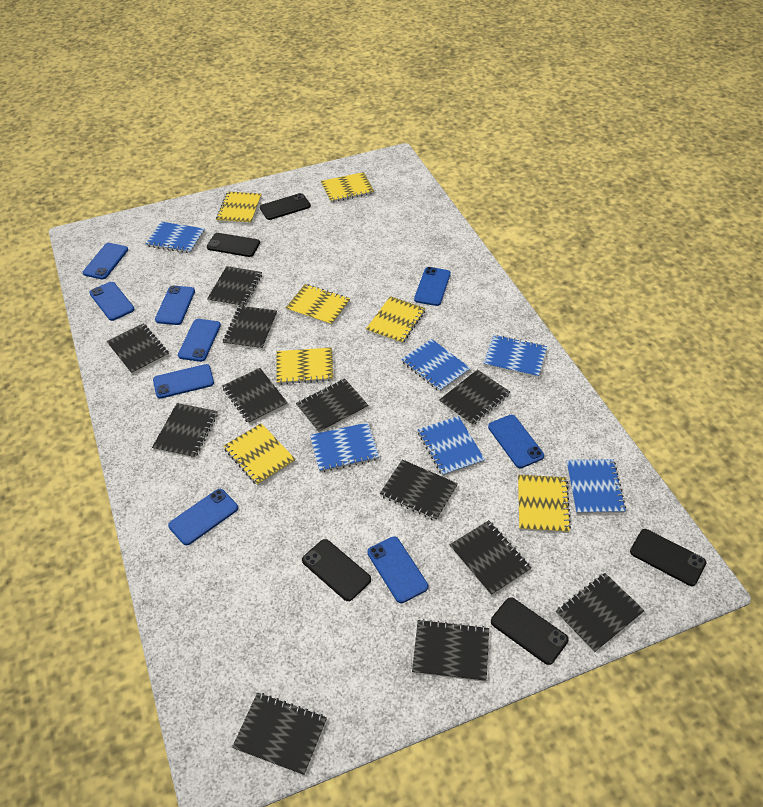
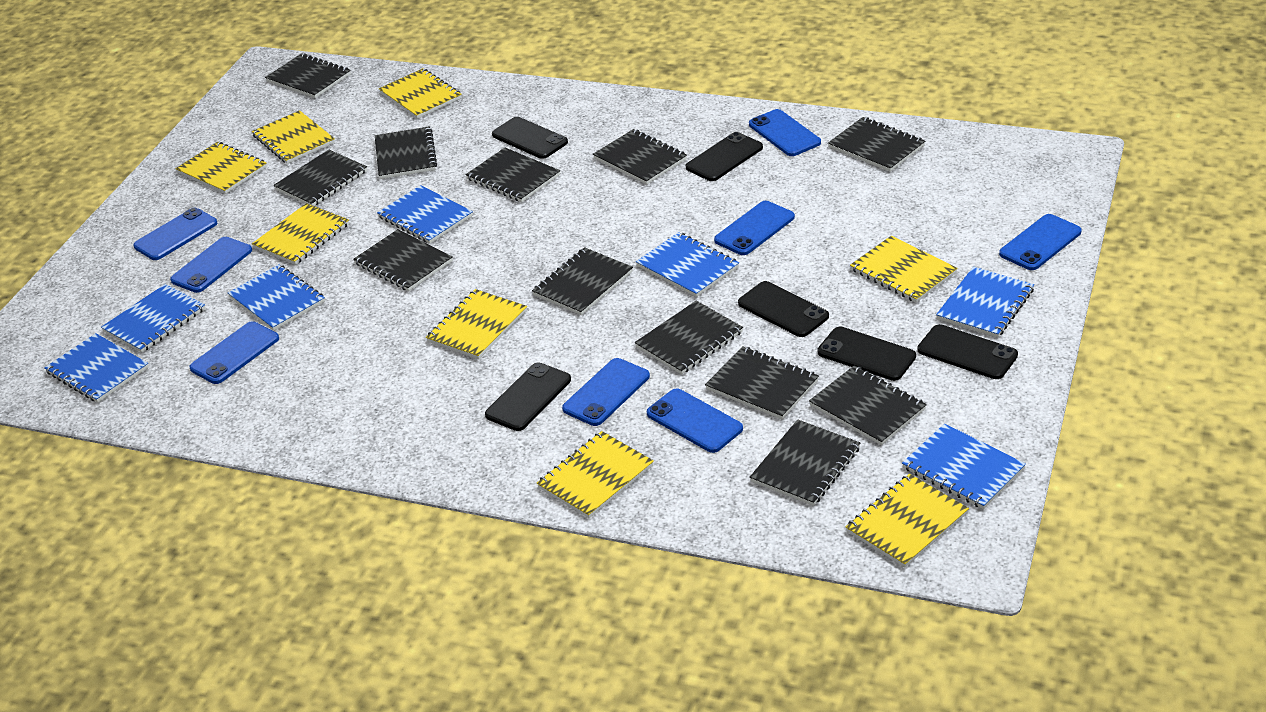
black phone: 5 -> 6
blue notebook: 6 -> 7
blue phone: 9 -> 8
yellow notebook: 7 -> 8

